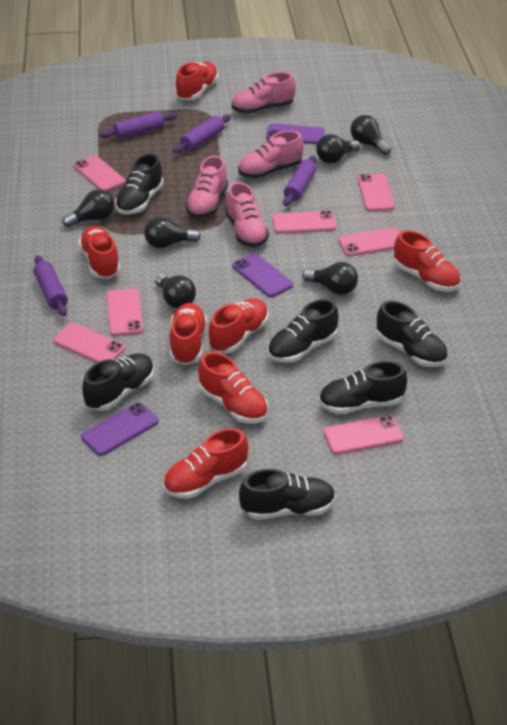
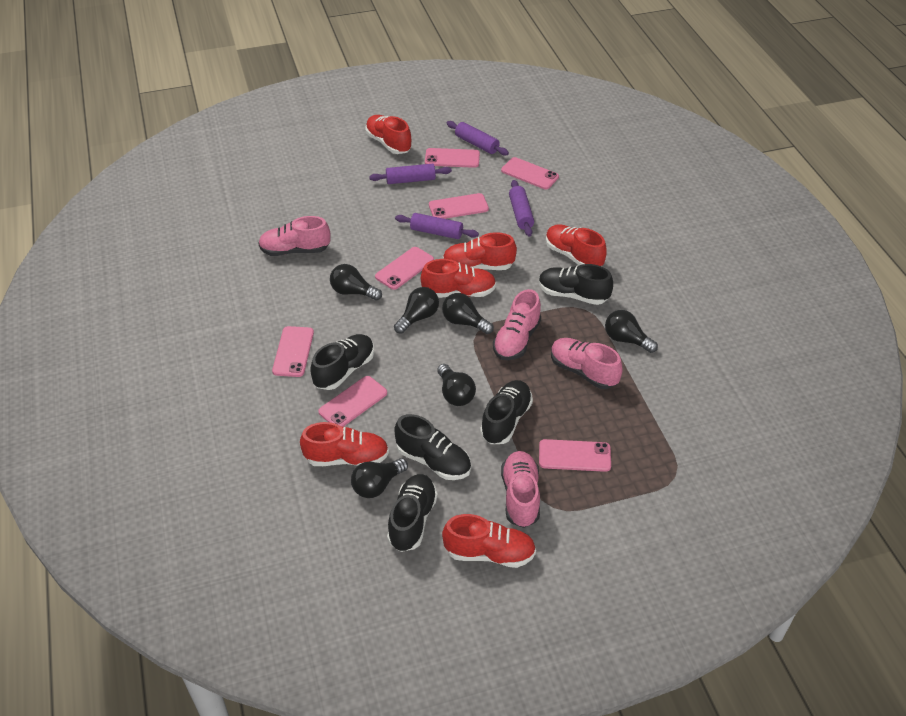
black shoe: 6 -> 5
purple phone: 3 -> 0
red shoe: 7 -> 6

